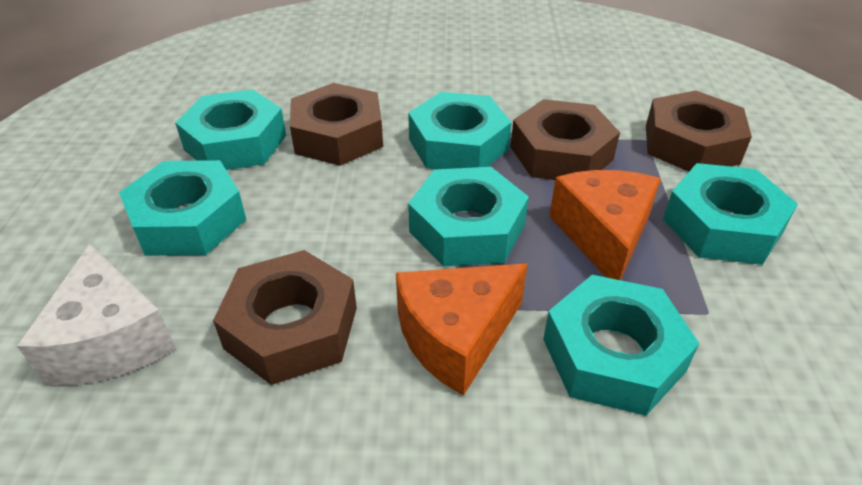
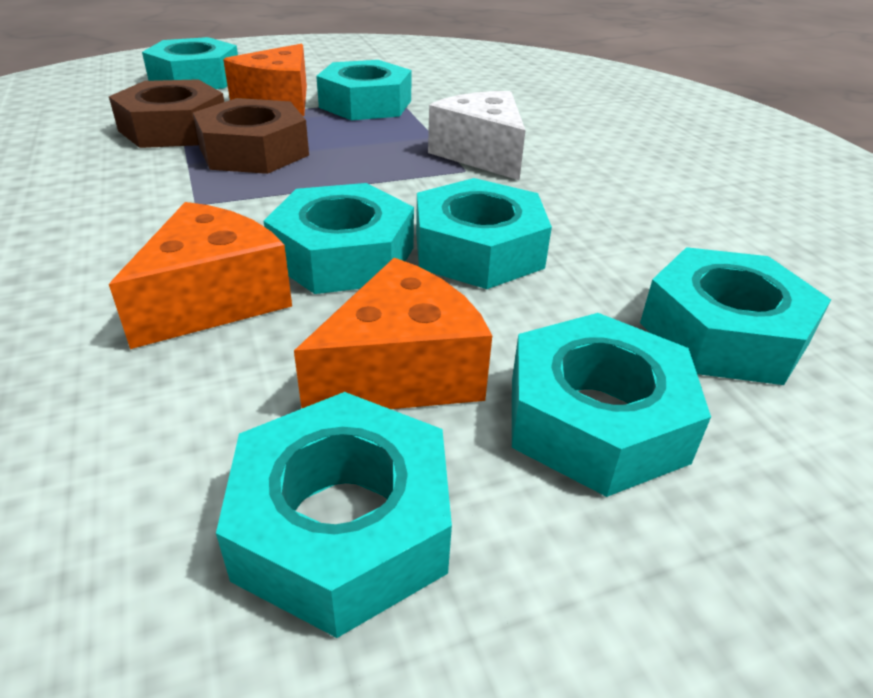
brown nut: 4 -> 2
orange cheese: 2 -> 3
turquoise nut: 6 -> 7

